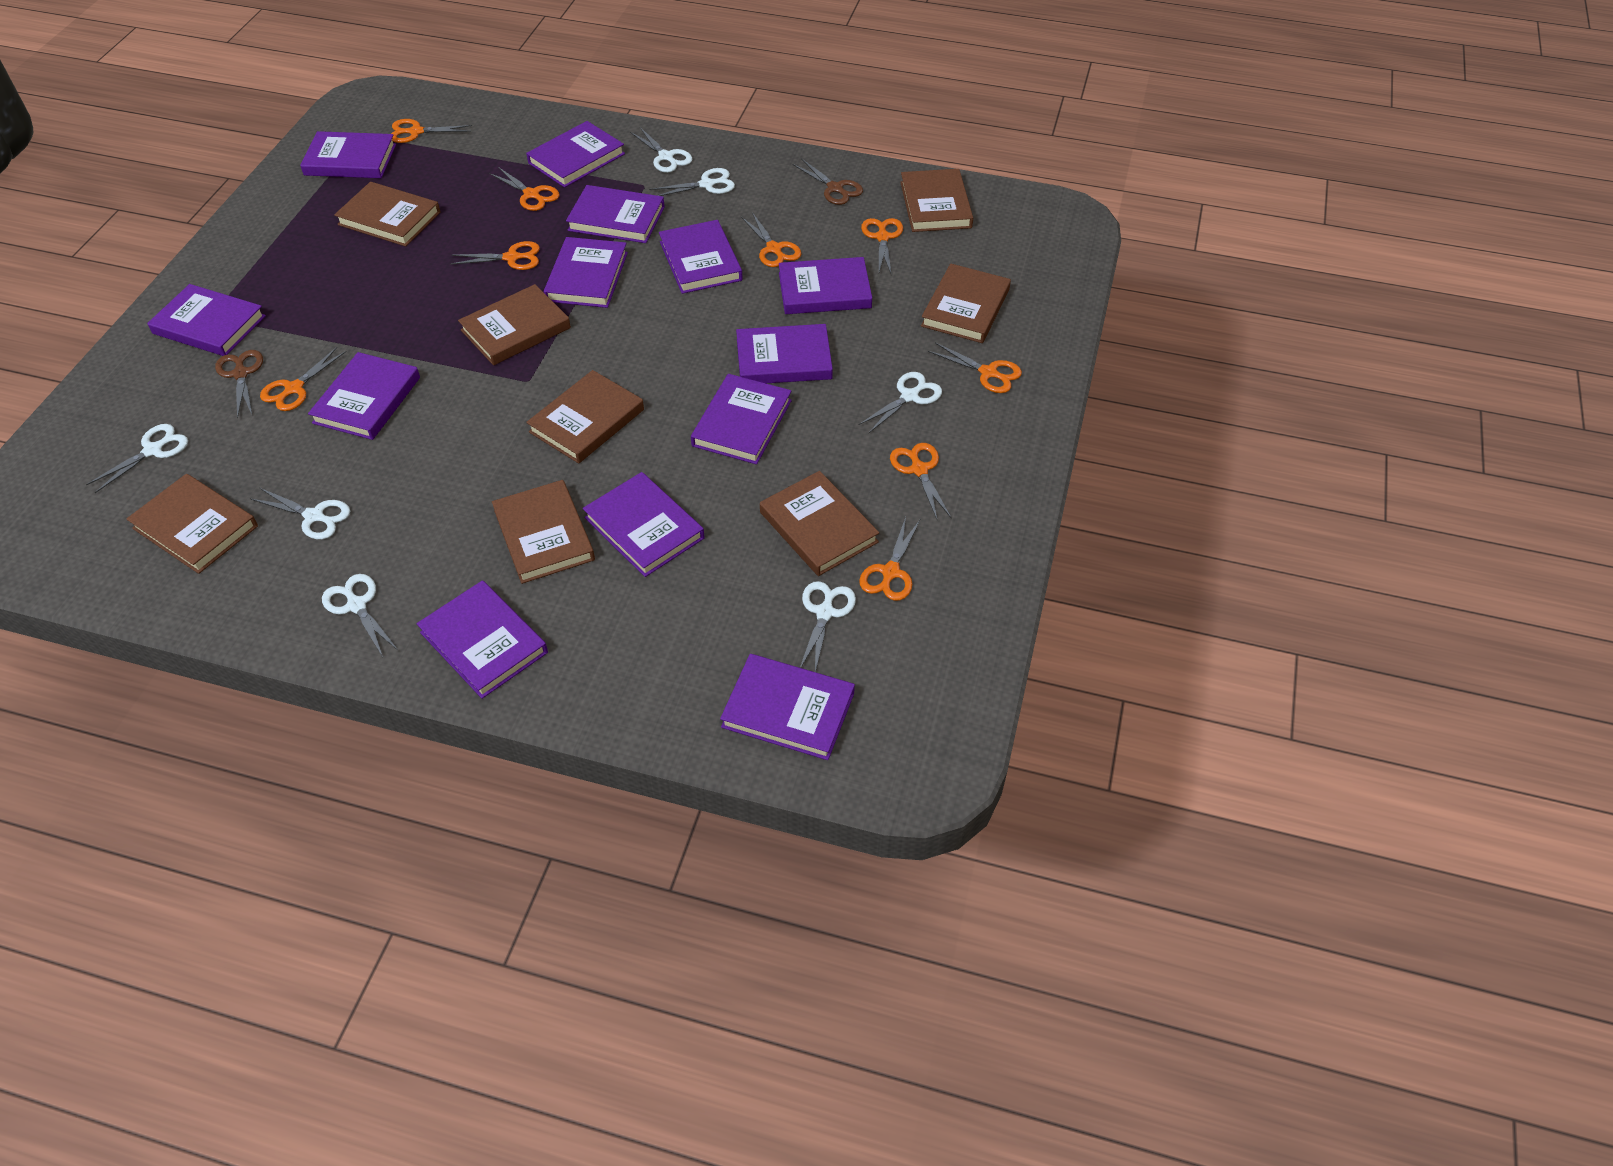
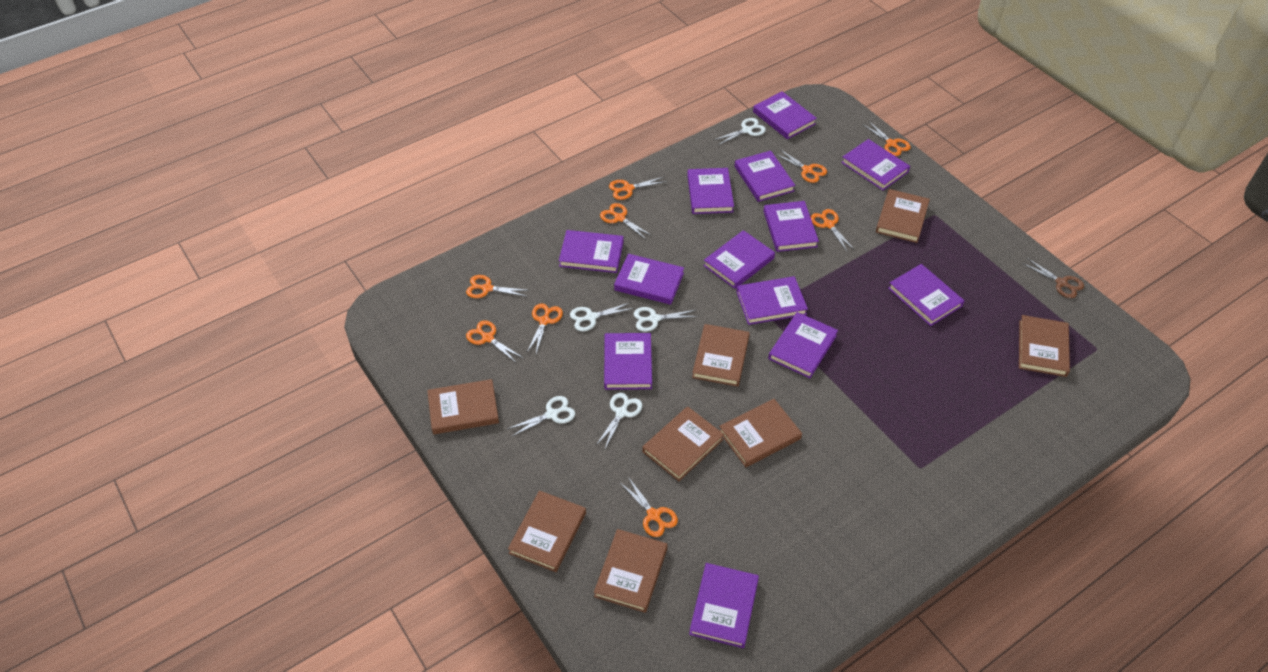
brown scissors: 2 -> 1
white scissors: 7 -> 5

